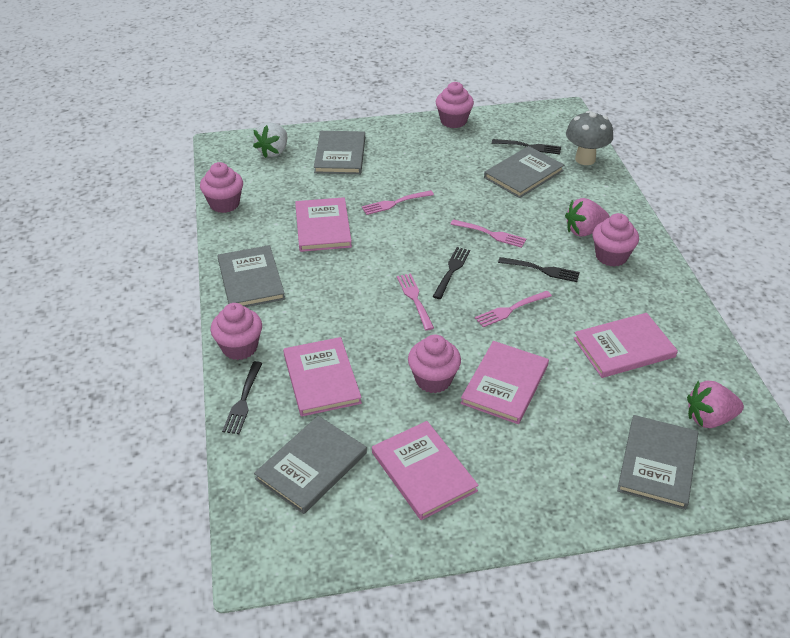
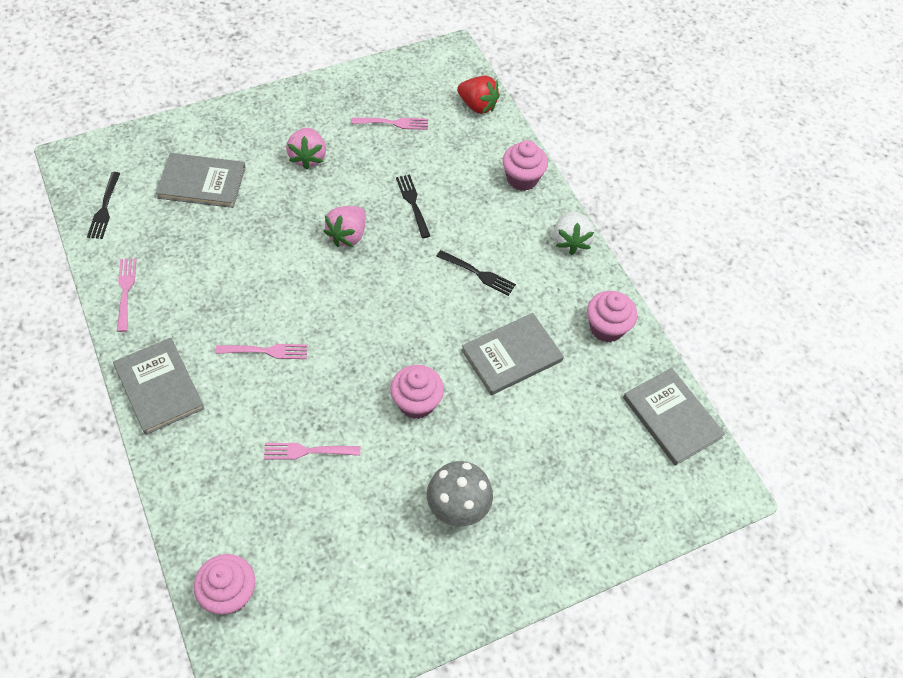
black fork: 4 -> 3
grey book: 5 -> 4
pink book: 5 -> 0
pink cupcake: 5 -> 4
red strawberry: 0 -> 1

